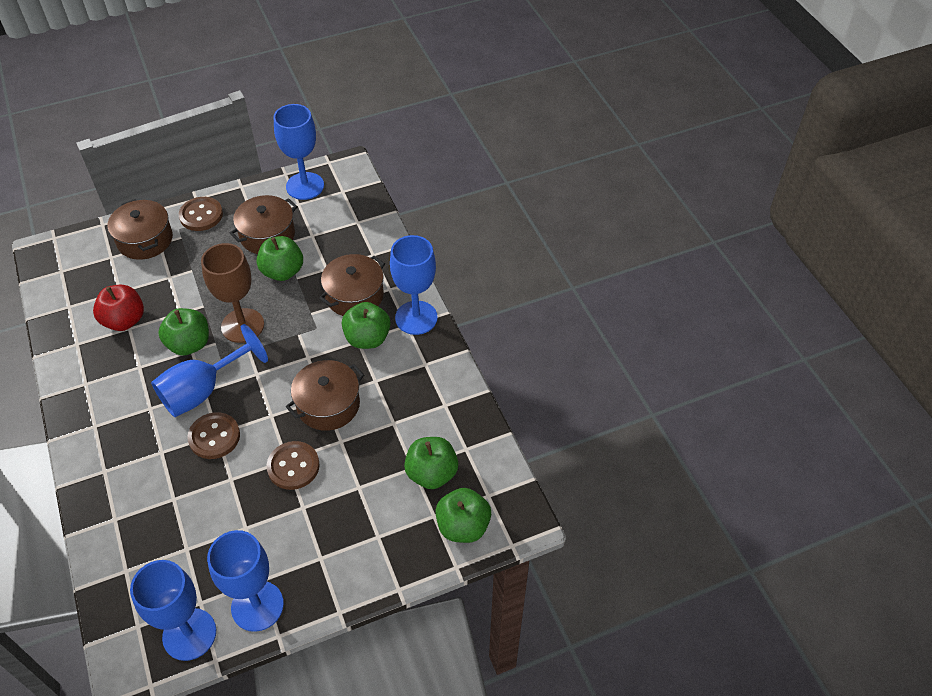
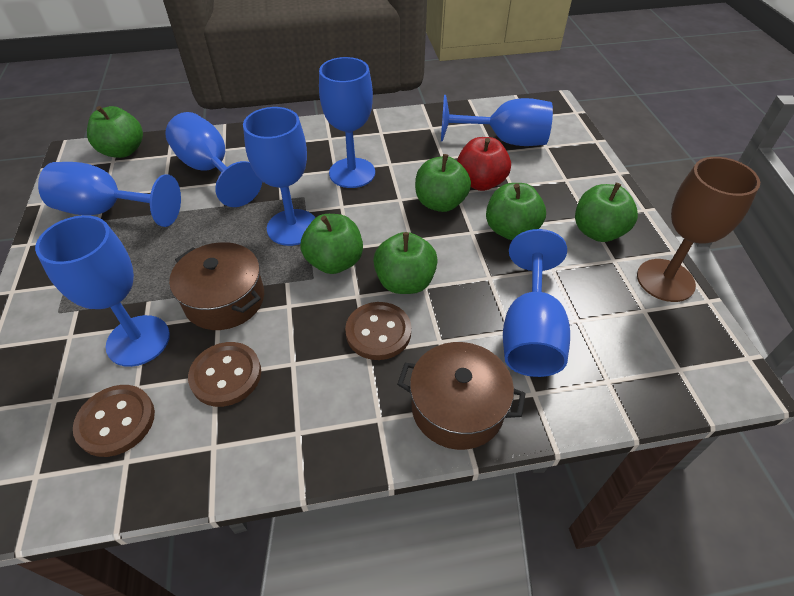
blue goblet: 5 -> 7
brown pot: 4 -> 2
green apple: 5 -> 6

